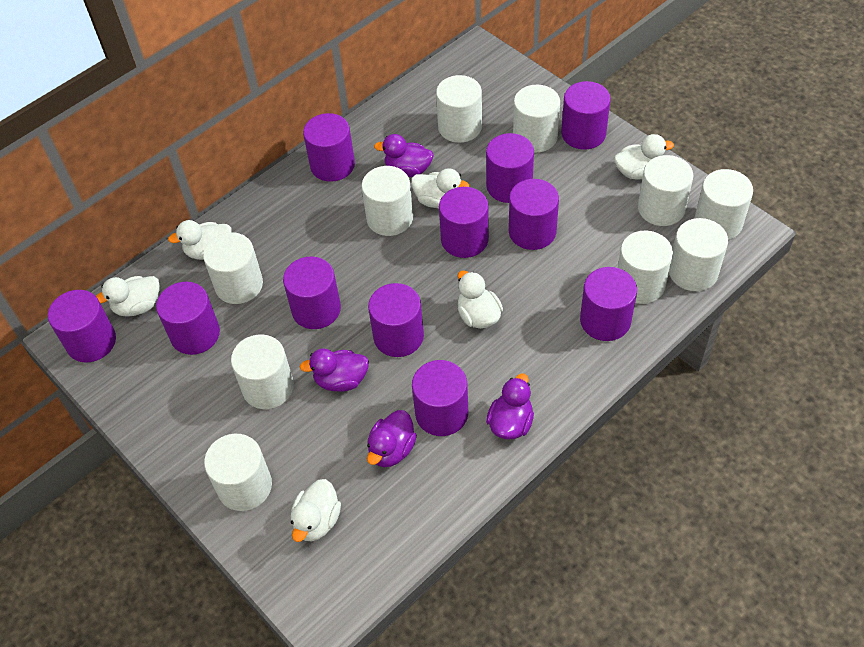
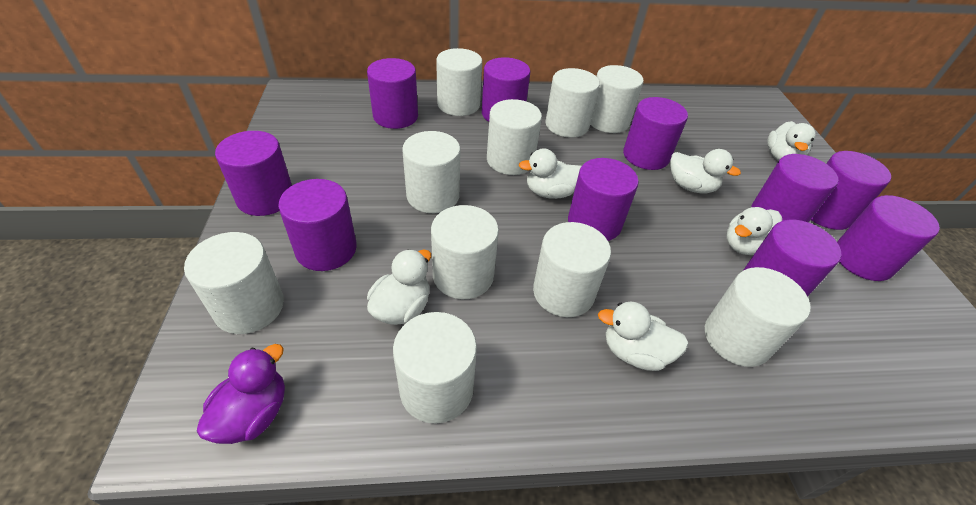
purple cylinder: 11 -> 10
purple duck: 4 -> 1

